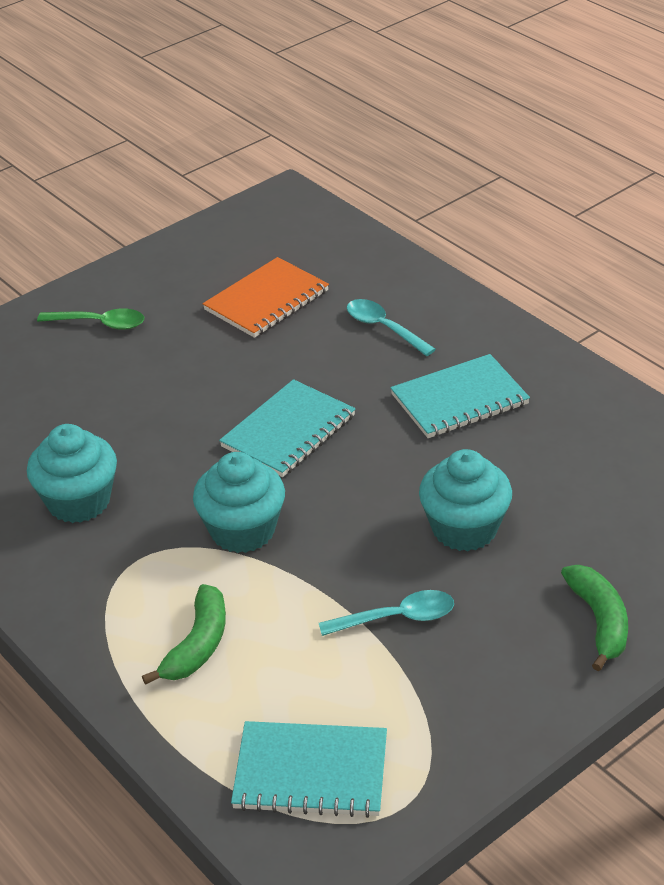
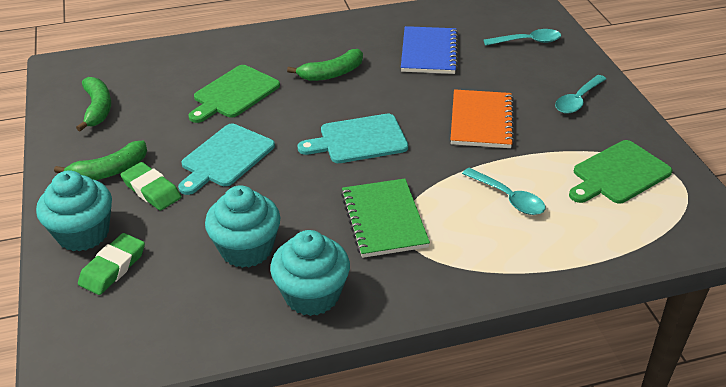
blue notebook: 0 -> 1
green banana: 2 -> 3
green cutting board: 0 -> 2
green eraser: 0 -> 2
green notebook: 0 -> 1
green spoon: 1 -> 0
turquoise cutting board: 0 -> 2
turquoise notebook: 3 -> 0
turquoise spoon: 2 -> 3

